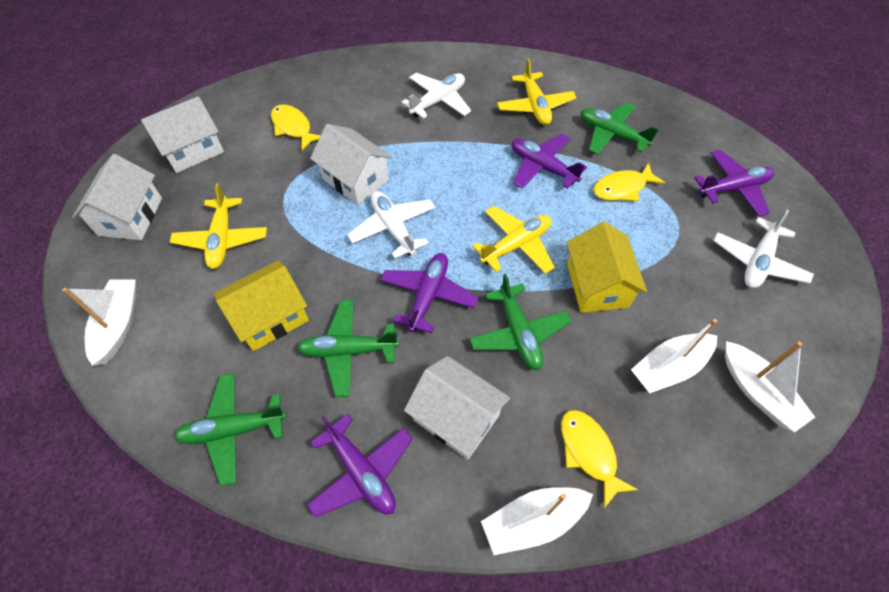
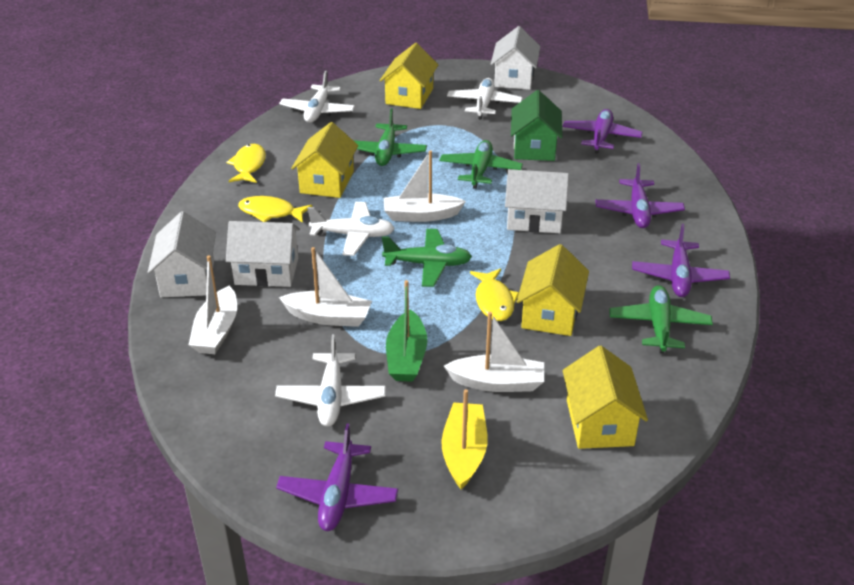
green boat: 0 -> 1
green house: 0 -> 1
white plane: 3 -> 4
yellow boat: 0 -> 1
yellow house: 2 -> 4
yellow plane: 3 -> 0

